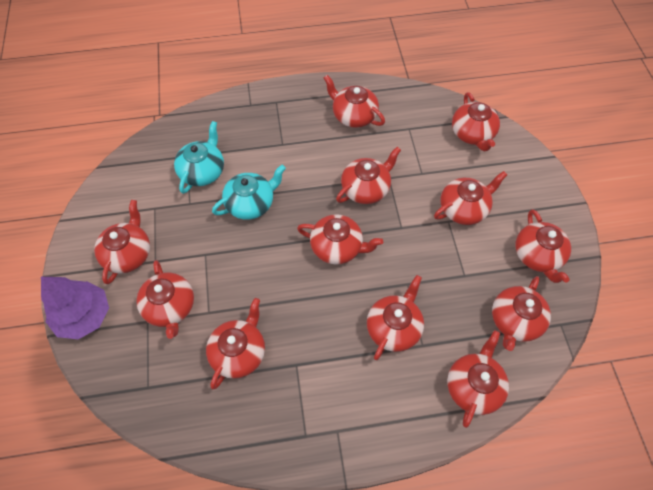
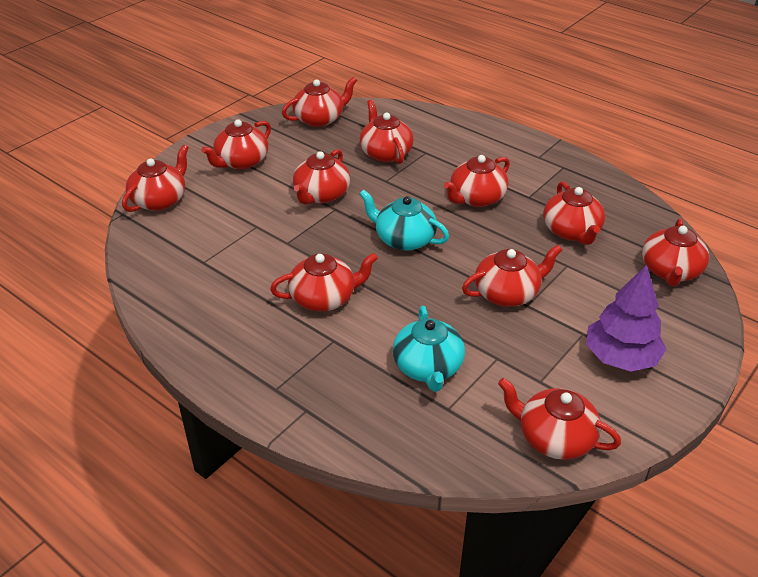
red teapot: 12 -> 11

